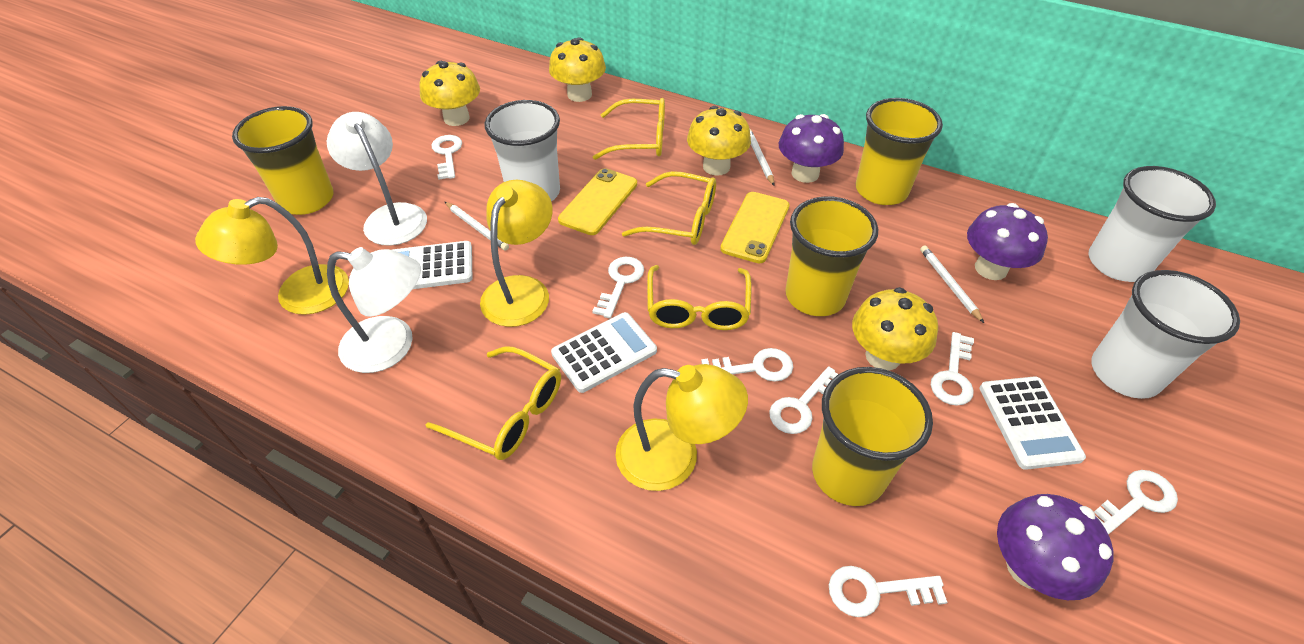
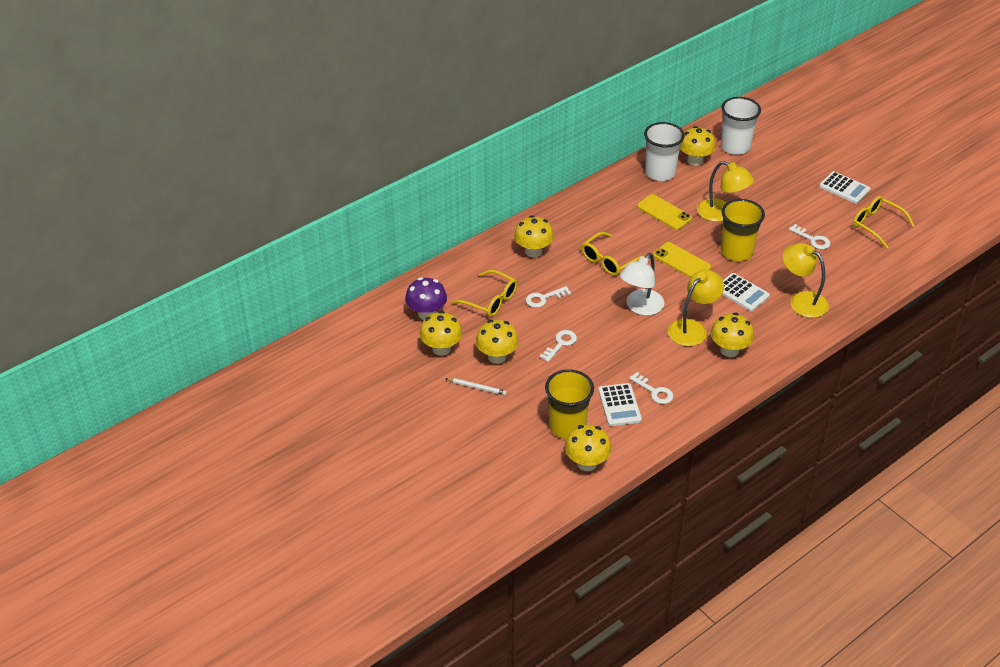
purple mushroom: 3 -> 1
white cup: 3 -> 2
white key: 7 -> 4
white lamp: 2 -> 1
white pencil: 3 -> 1
yellow cup: 4 -> 2
yellow glasses: 4 -> 3
yellow mushroom: 4 -> 6

